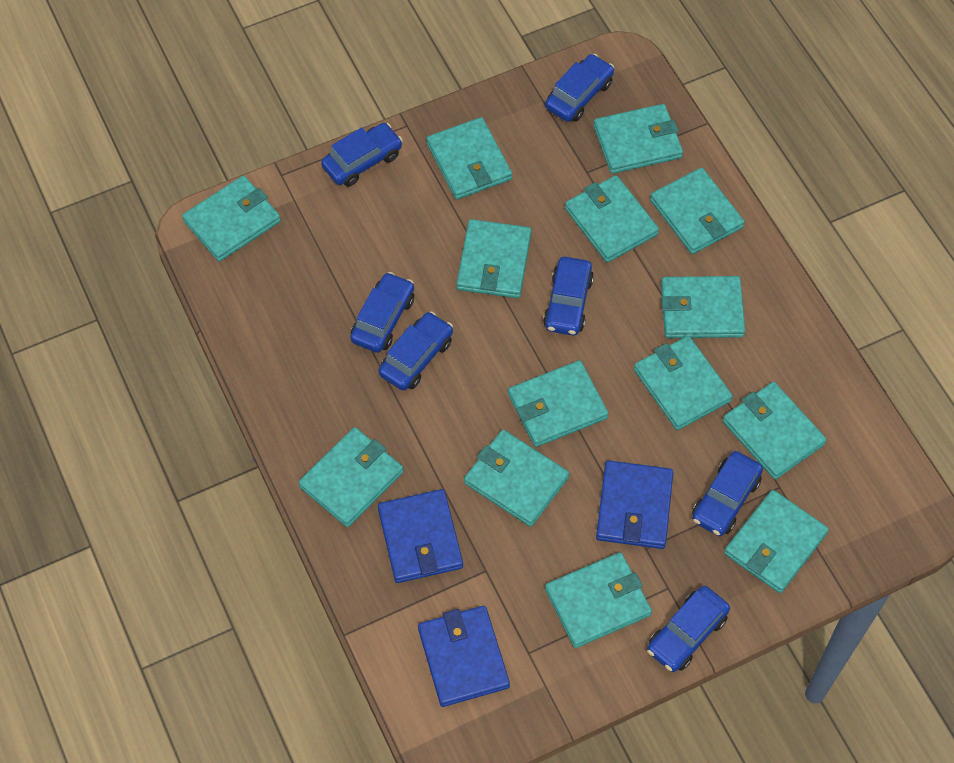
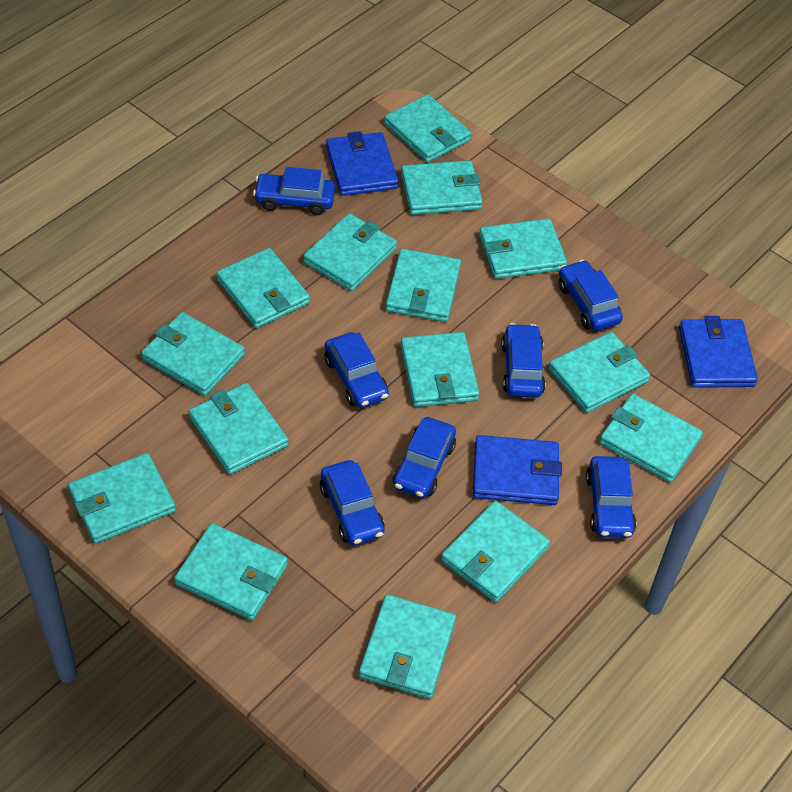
turquoise wallet: 14 -> 15

